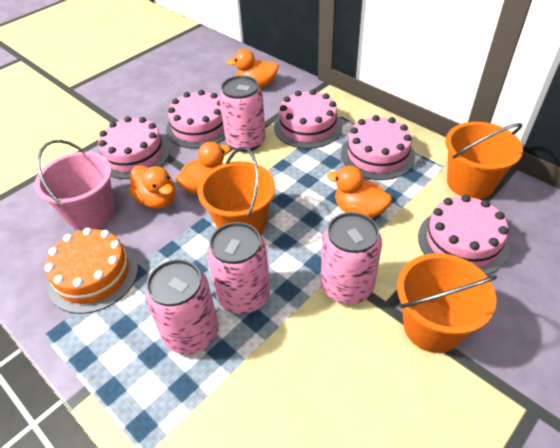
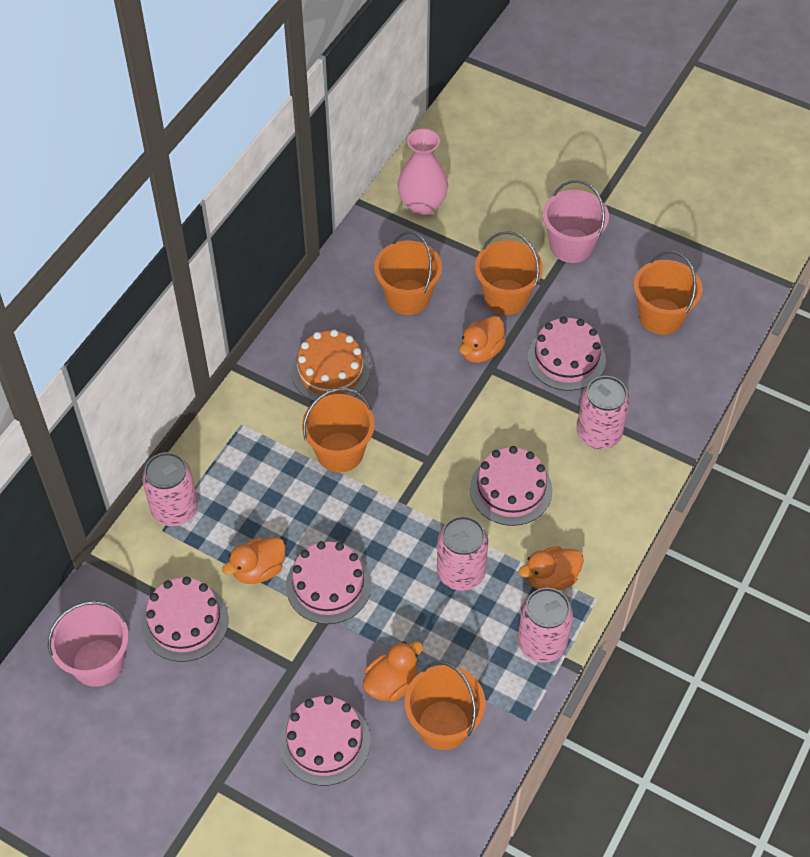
orange bucket: 3 -> 5
pink bucket: 1 -> 2
pink vase: 0 -> 1

